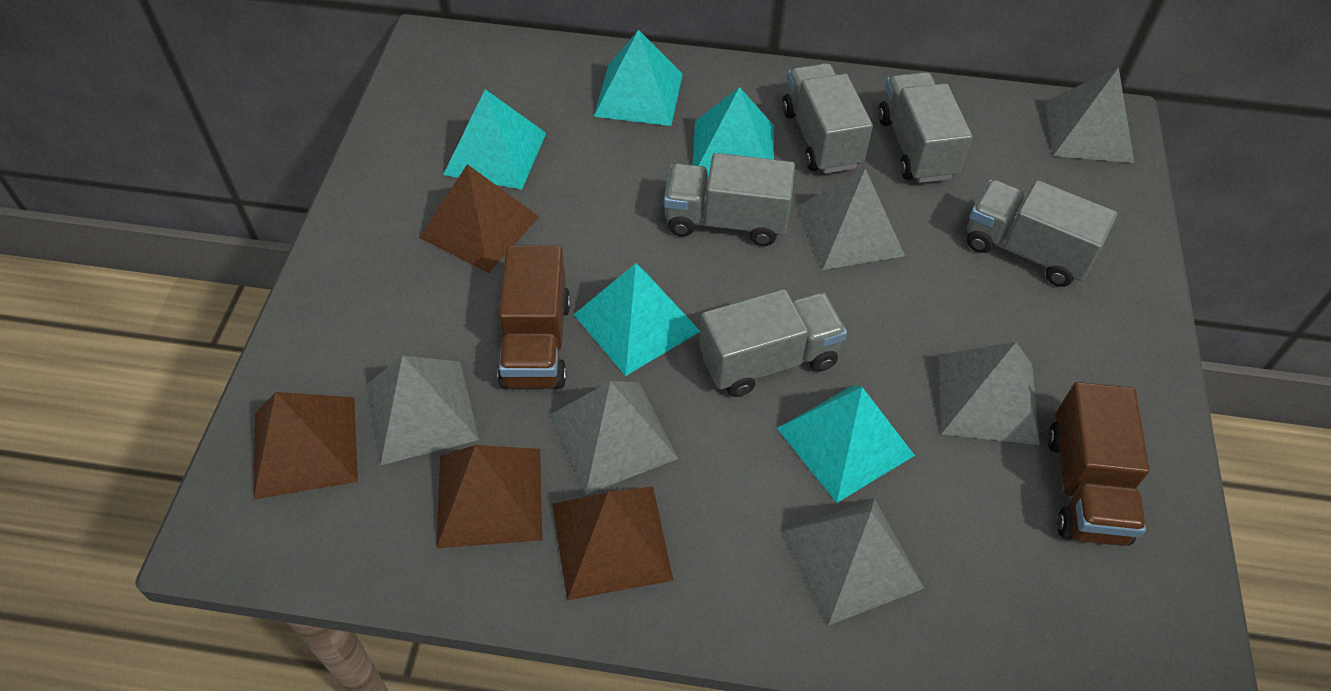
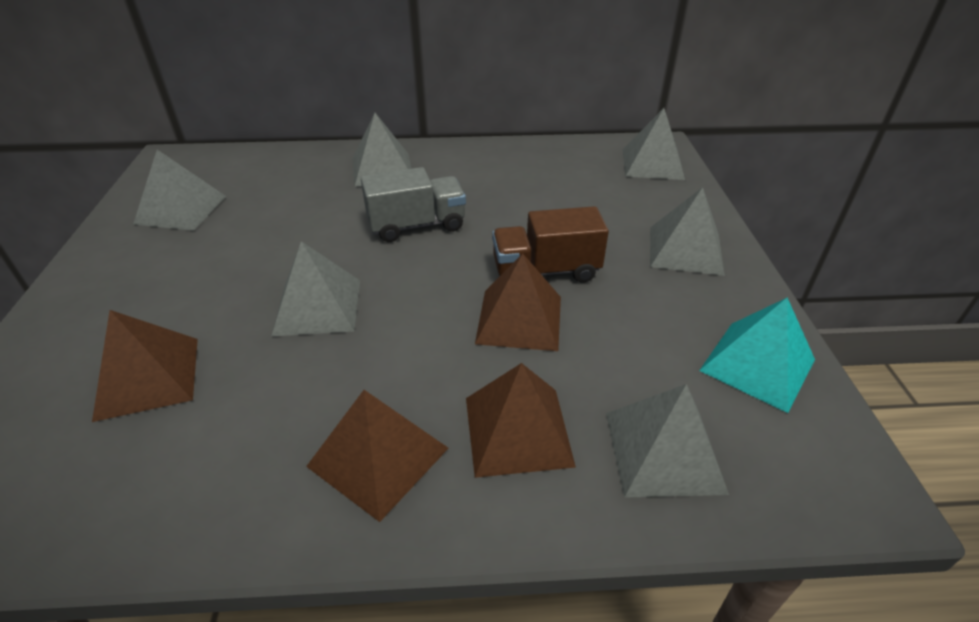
brown truck: 2 -> 1
grey truck: 5 -> 1
turquoise pyramid: 5 -> 1

